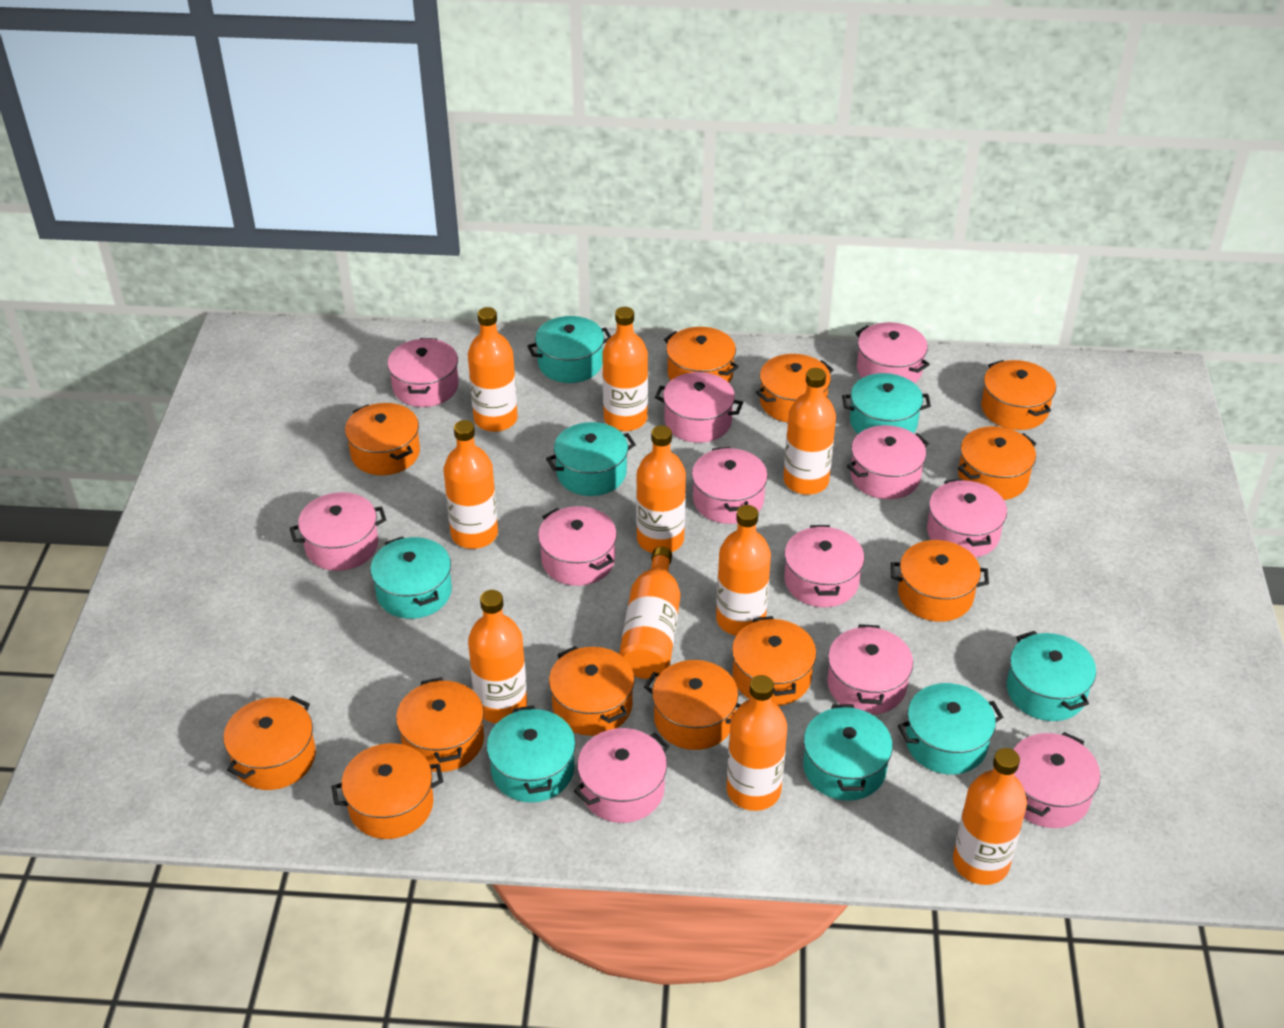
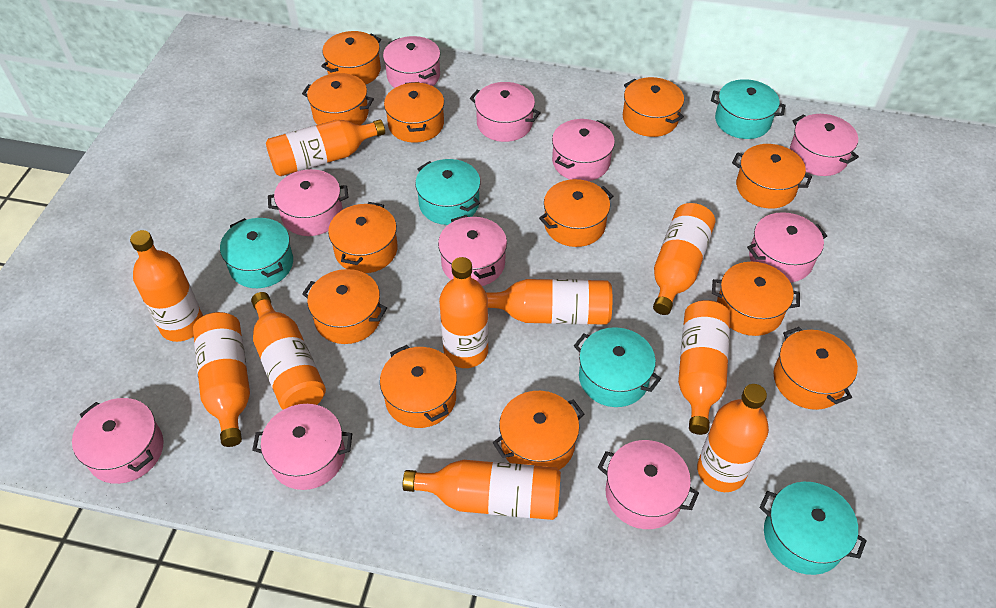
pink pot: 12 -> 10
turquoise pot: 8 -> 5

